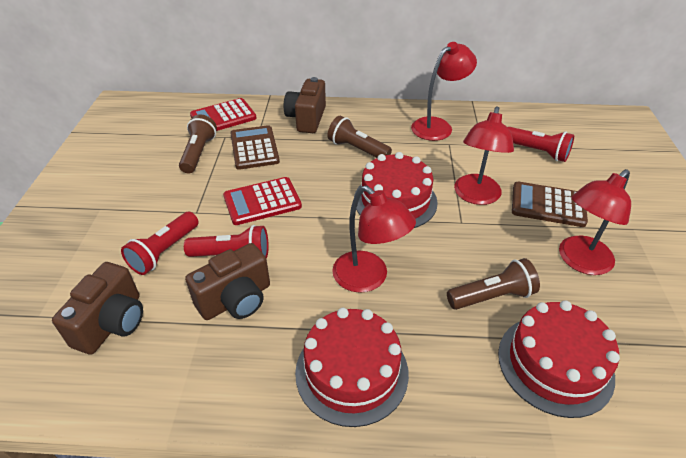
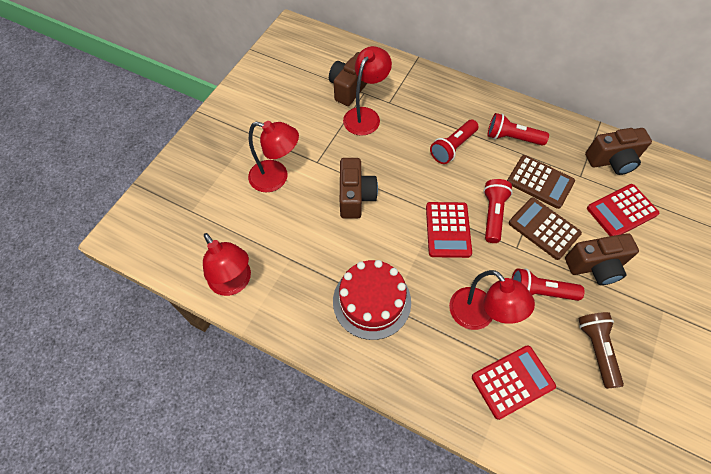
brown camera: 3 -> 4
brown flashlight: 3 -> 1
red cake: 3 -> 1
red calculator: 2 -> 3
red flashlight: 3 -> 4

